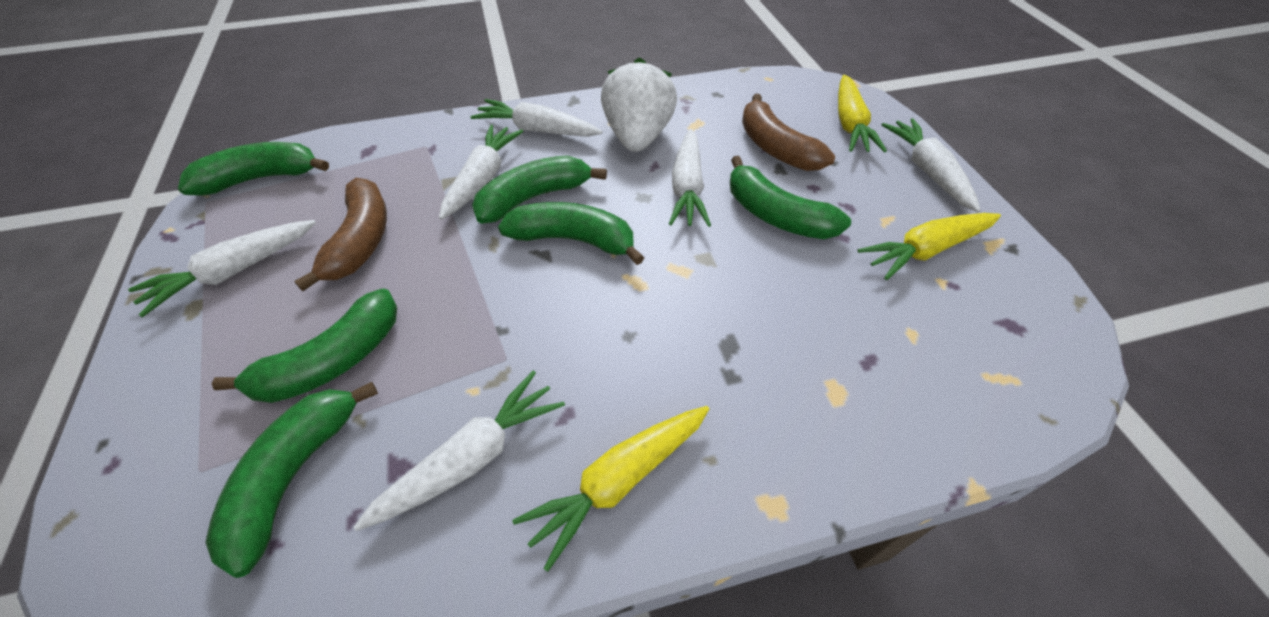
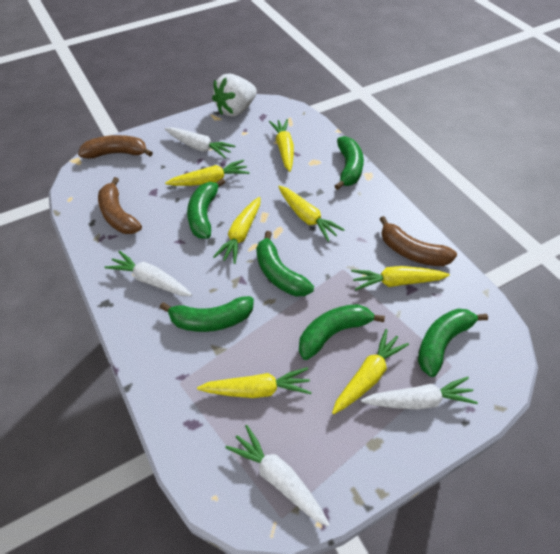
brown banana: 2 -> 3
white carrot: 6 -> 4
yellow carrot: 3 -> 7

